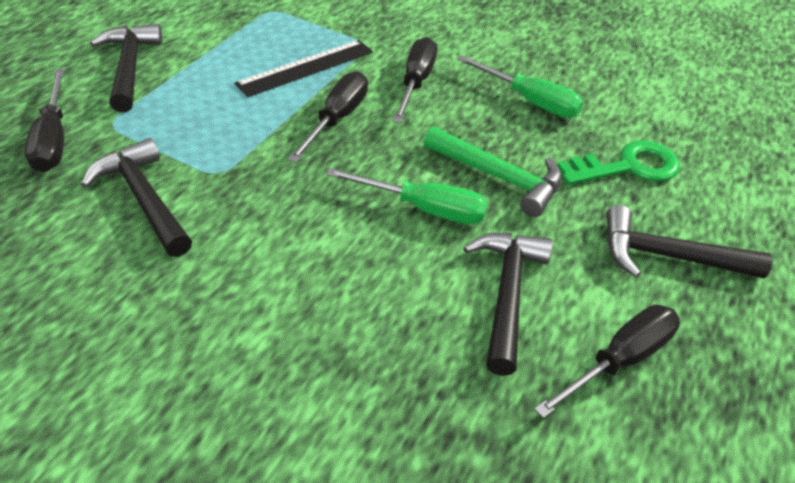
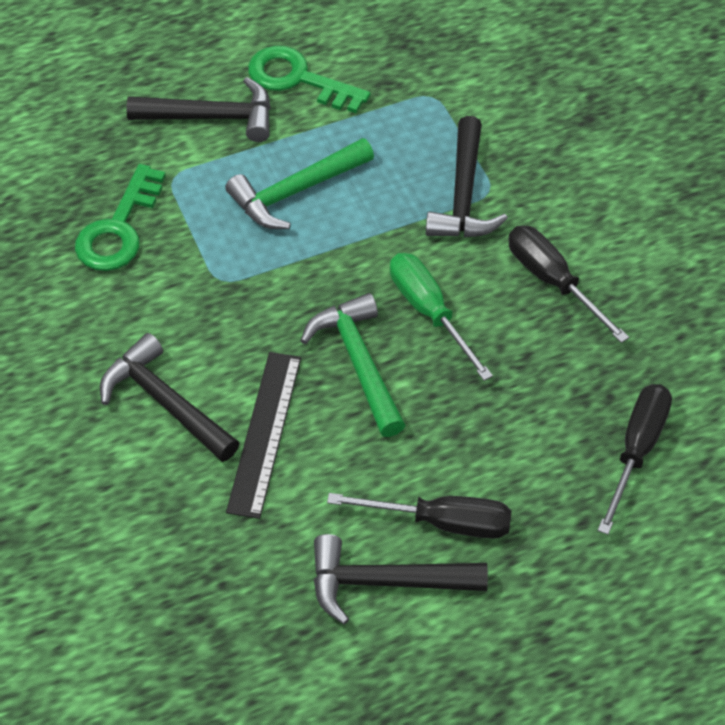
black screwdriver: 4 -> 3
green hammer: 1 -> 2
green key: 1 -> 2
green screwdriver: 2 -> 1

